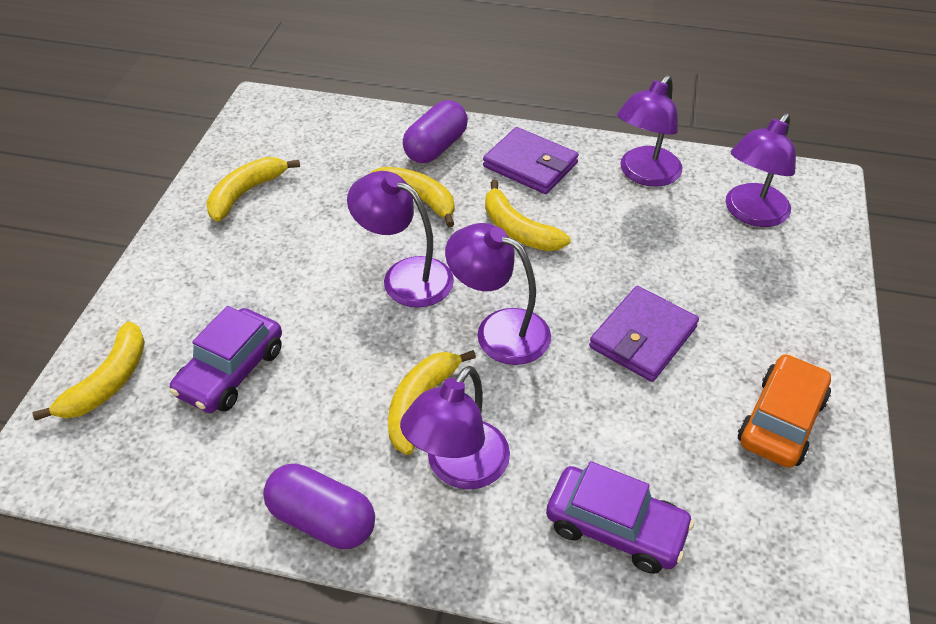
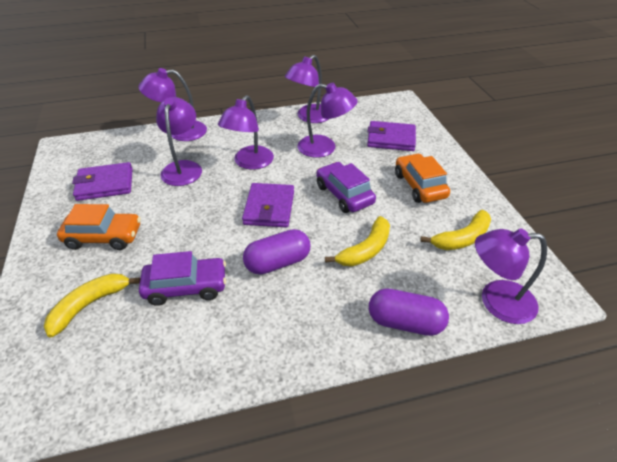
orange car: 1 -> 2
purple lamp: 5 -> 6
purple wallet: 2 -> 3
yellow banana: 5 -> 3

